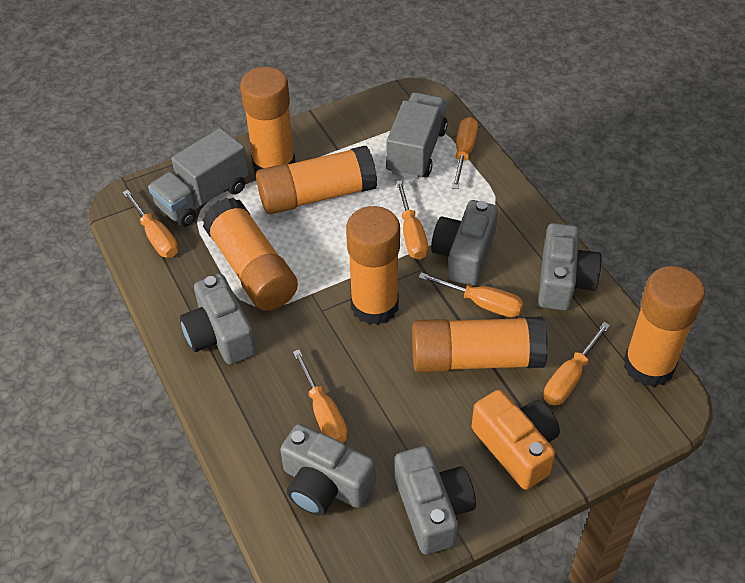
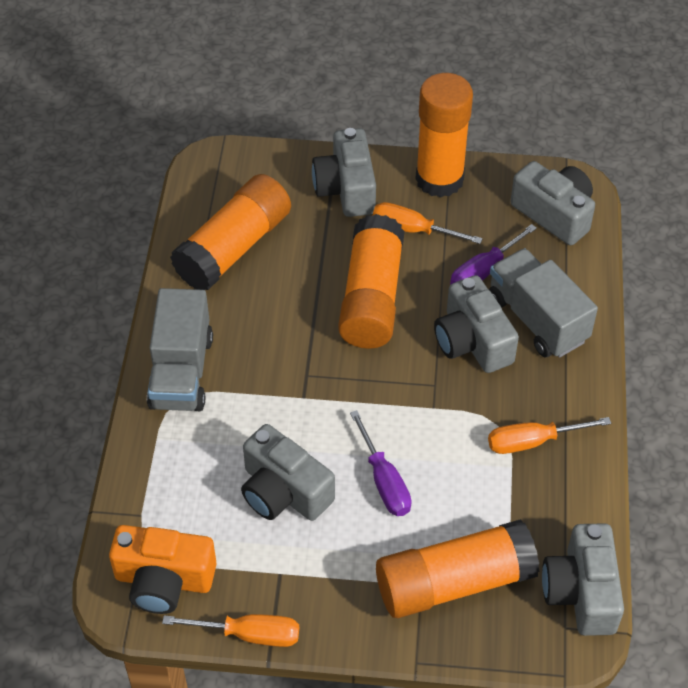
orange glue stick: 6 -> 4
orange screwdriver: 6 -> 3
purple screwdriver: 0 -> 2

